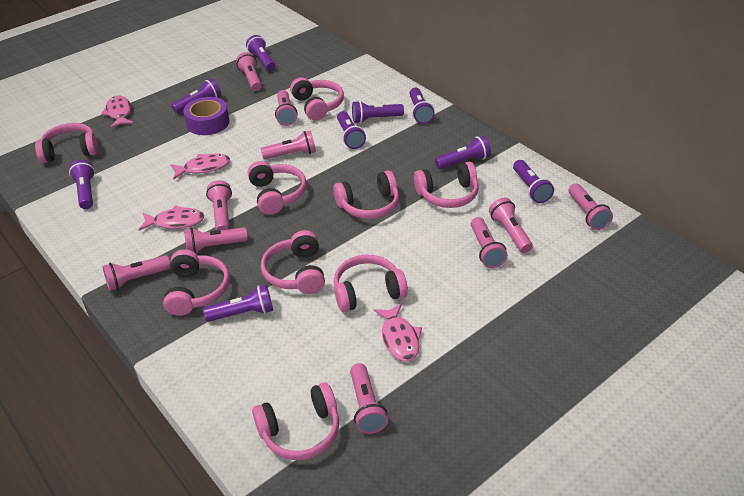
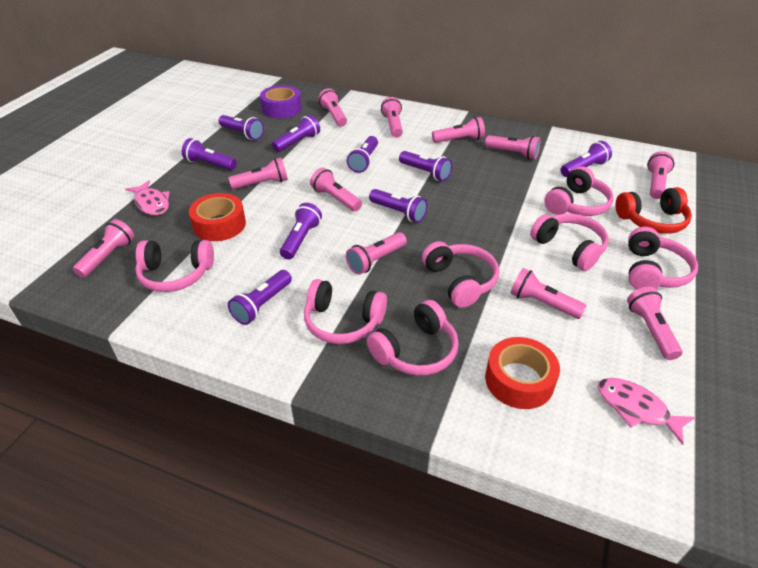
pink fish: 4 -> 2
pink flashlight: 10 -> 11
pink headphones: 9 -> 7
red headphones: 0 -> 1
red tape: 0 -> 2

